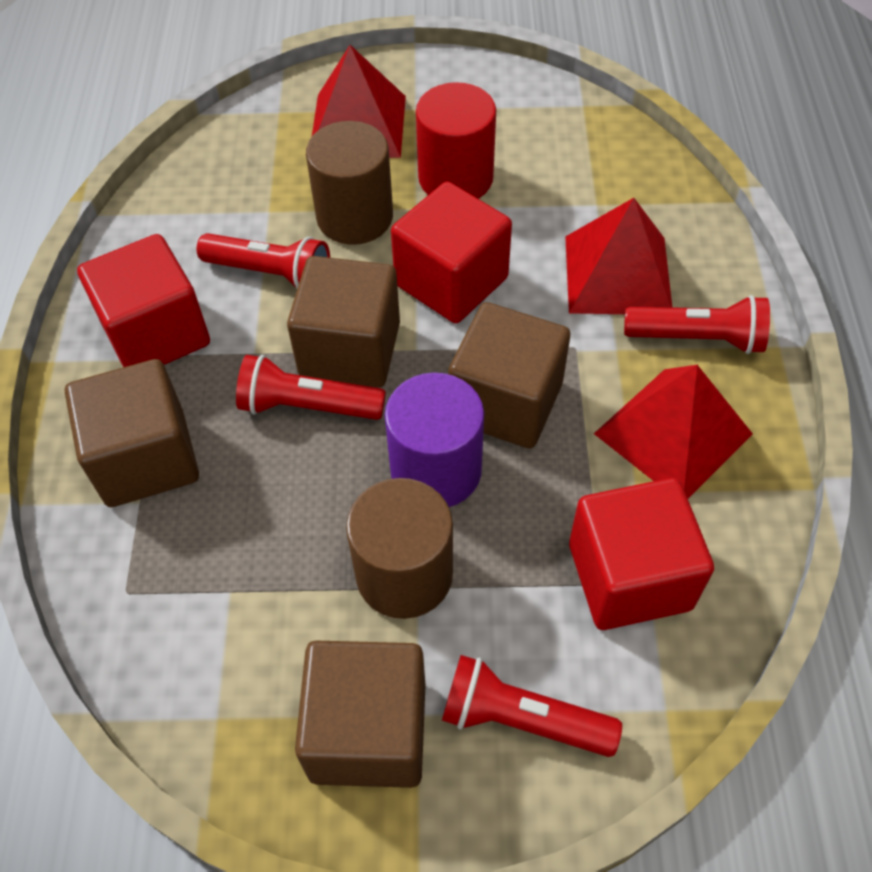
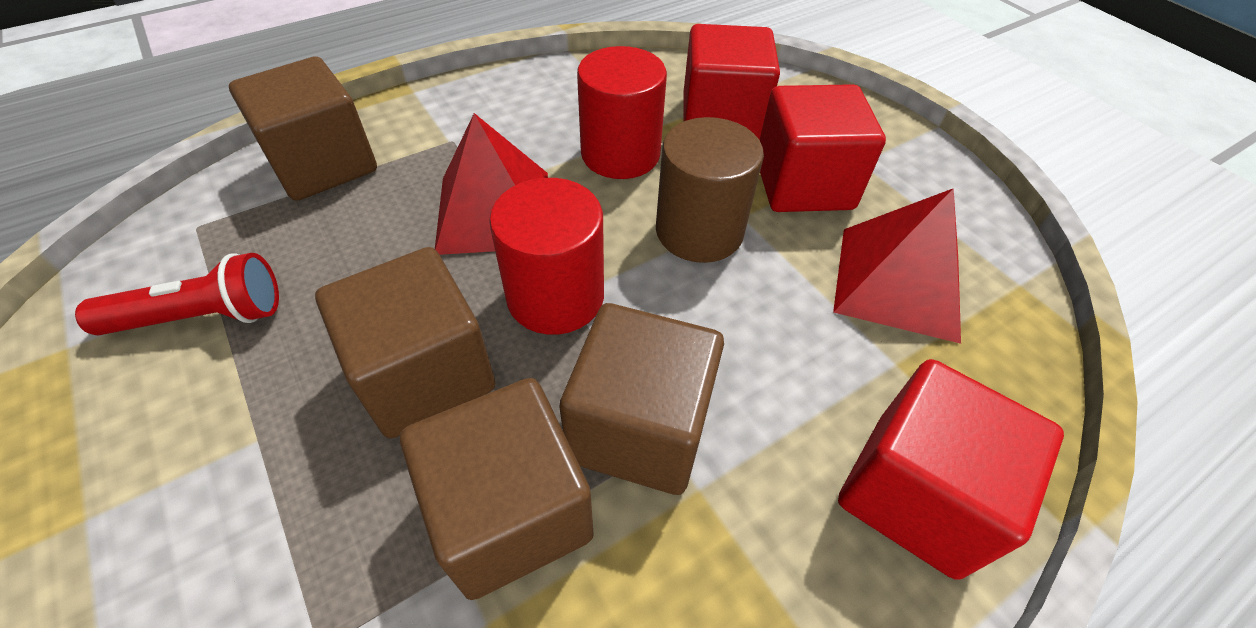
brown cylinder: 2 -> 1
purple cylinder: 1 -> 0
red cylinder: 1 -> 2
red flashlight: 4 -> 1
red pyramid: 3 -> 2

